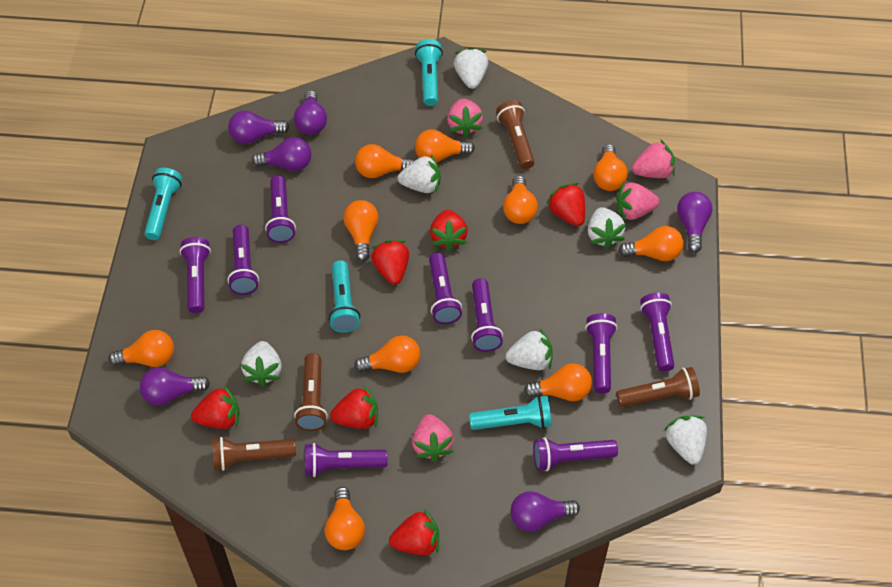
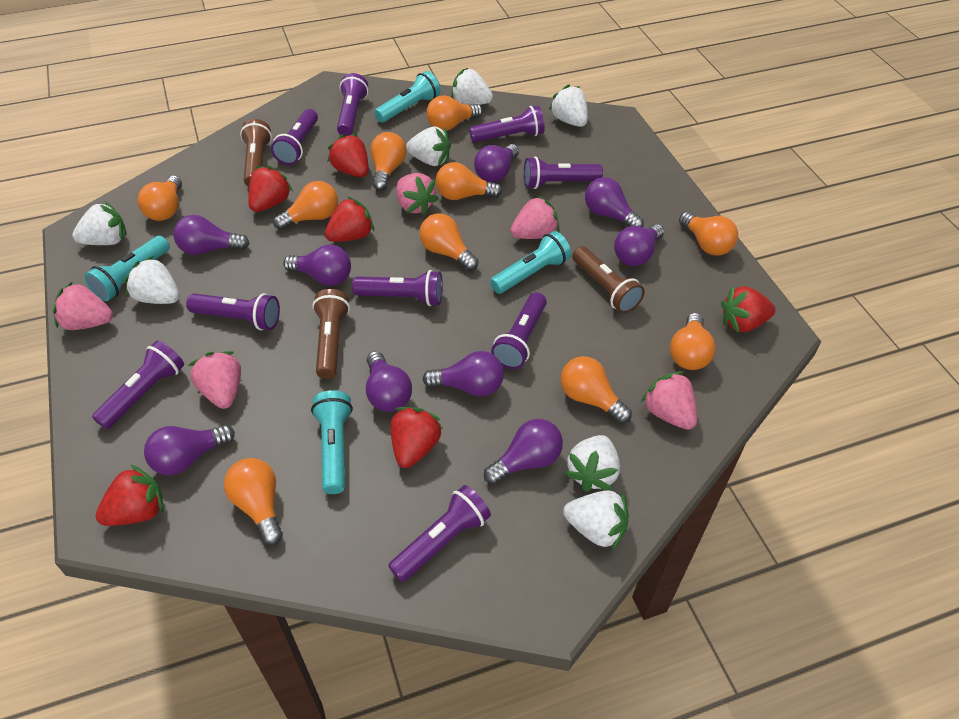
brown flashlight: 4 -> 3
pink strawberry: 4 -> 5
purple light bulb: 6 -> 9
white strawberry: 6 -> 7

